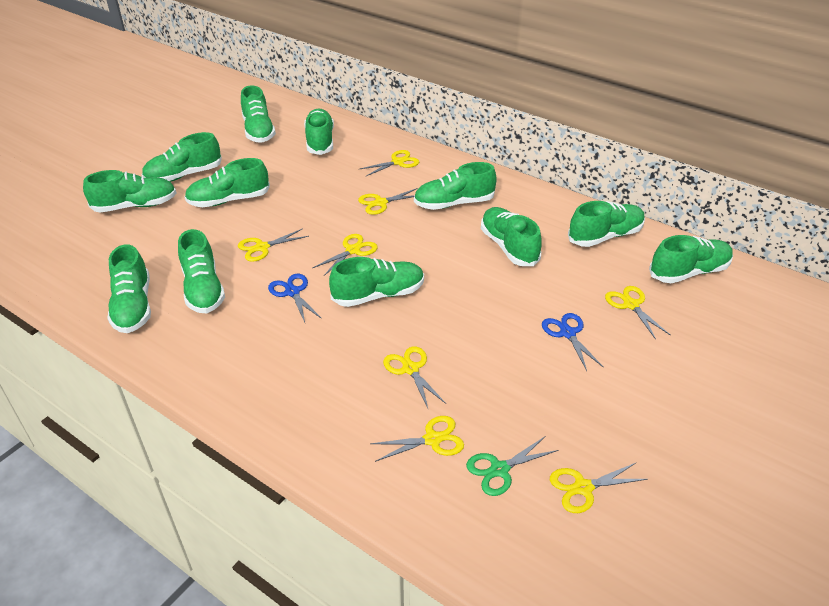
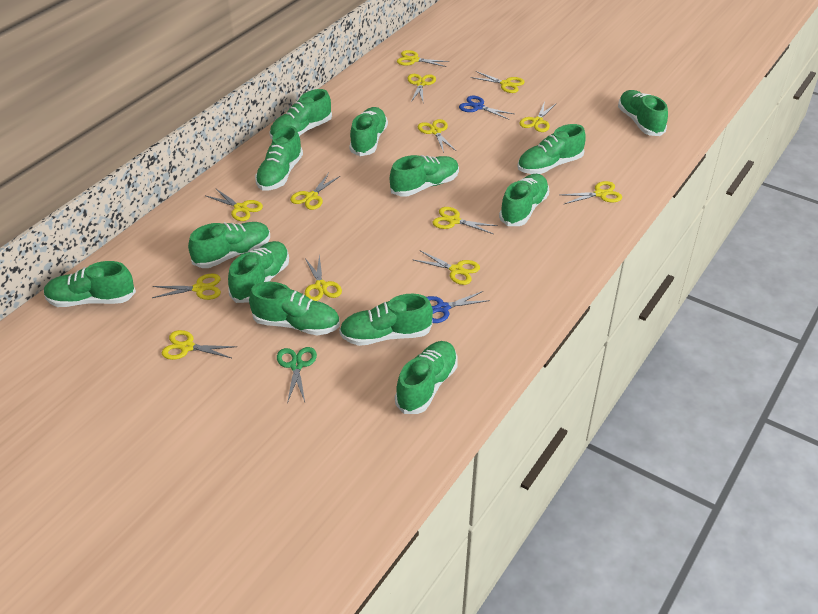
green shoe: 12 -> 13
yellow scissors: 8 -> 13

